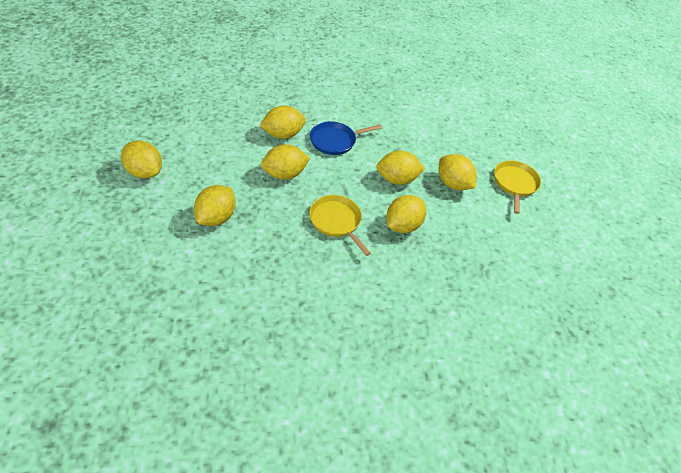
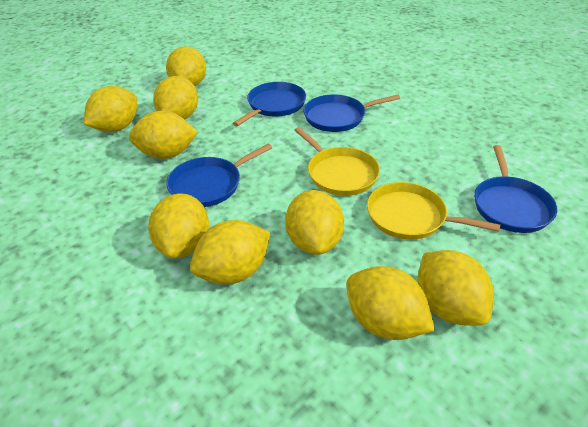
blue pan: 1 -> 4
yellow lemon: 7 -> 9

